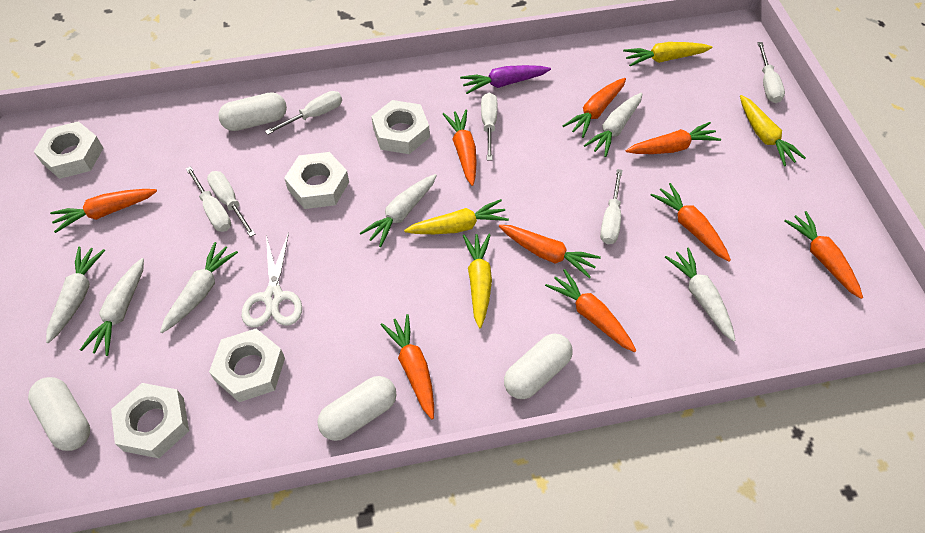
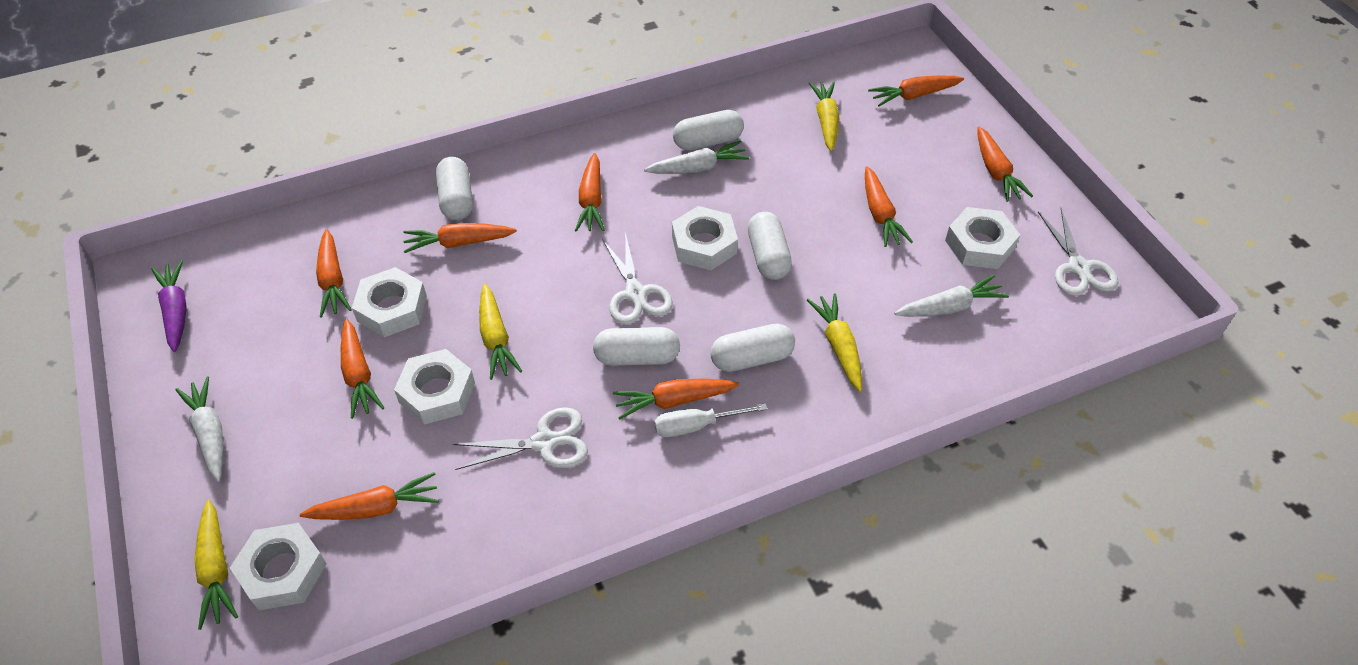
white capsule: 4 -> 5
white carrot: 6 -> 3
white scissors: 1 -> 3
white screwdriver: 6 -> 1

